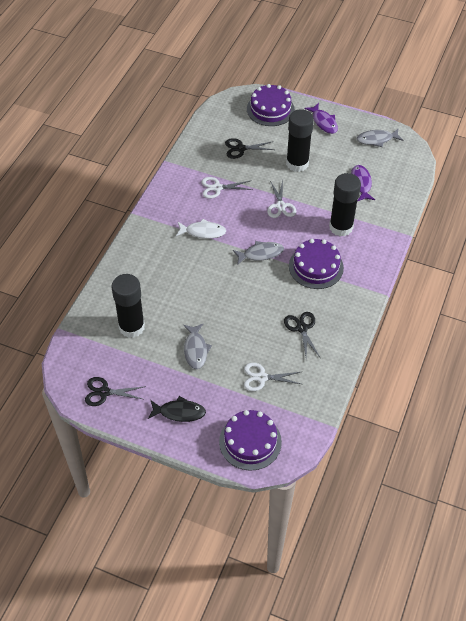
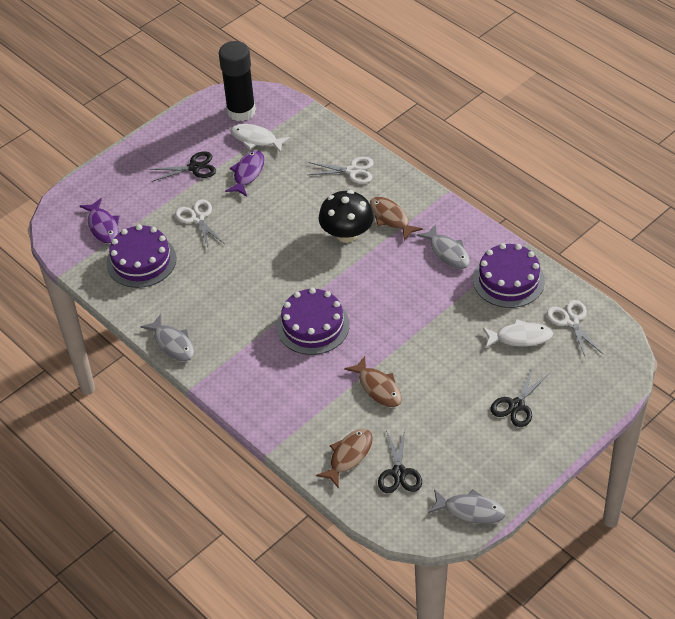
black fish: 1 -> 0
black glue stick: 3 -> 1
black mushroom: 0 -> 1
brown fish: 0 -> 3
white fish: 1 -> 2

